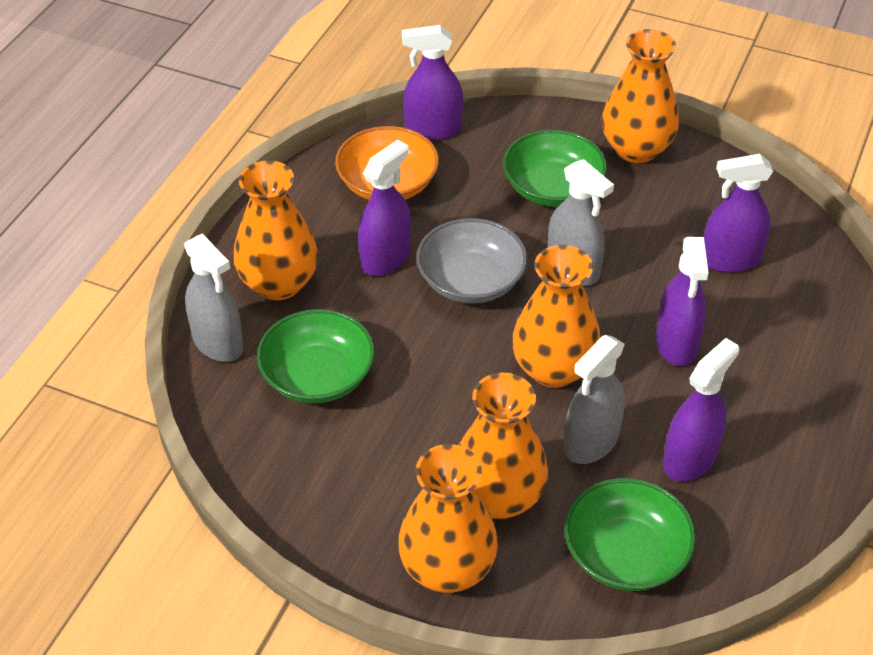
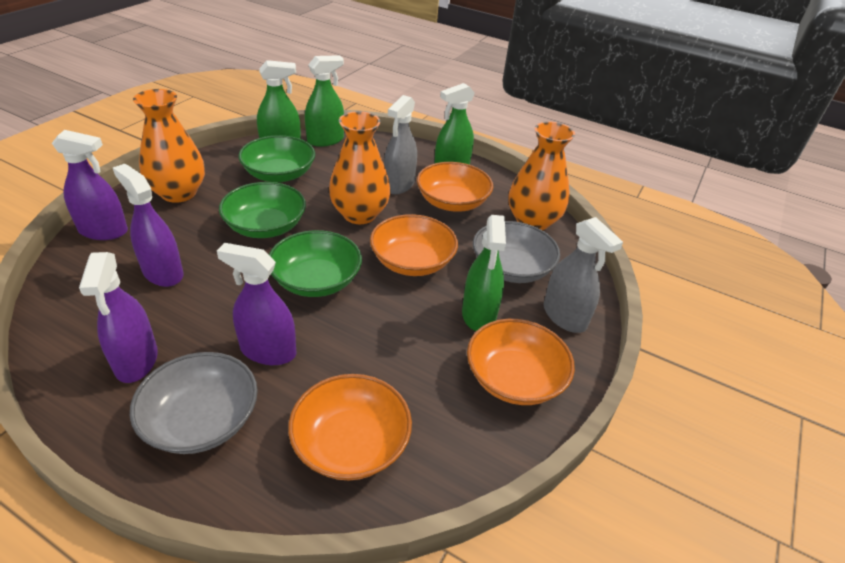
green spray bottle: 0 -> 4
grey bowl: 1 -> 2
grey spray bottle: 3 -> 2
orange bowl: 1 -> 4
orange vase: 5 -> 3
purple spray bottle: 5 -> 4

